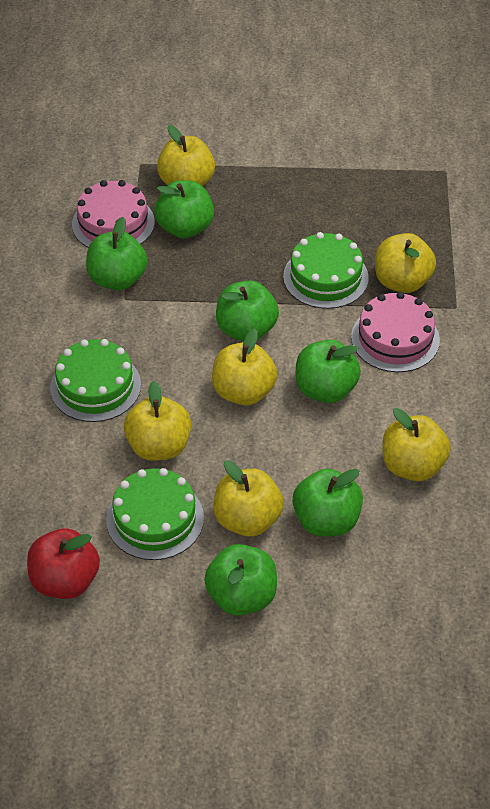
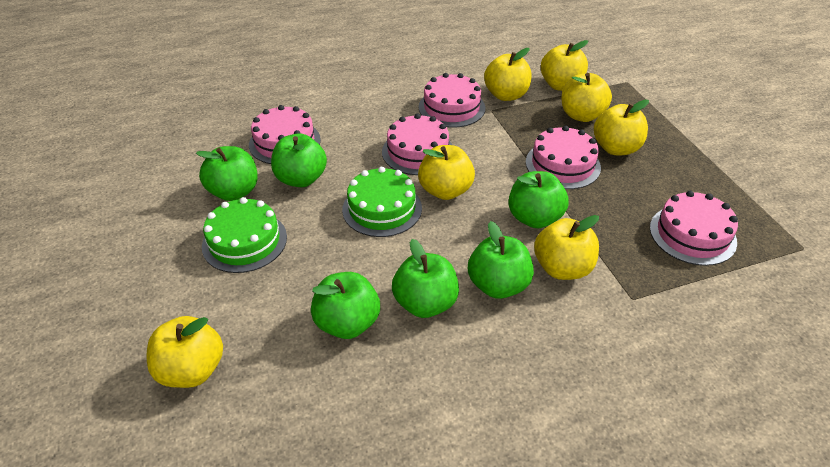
green cake: 3 -> 2
pink cake: 2 -> 5
red apple: 1 -> 0
yellow apple: 6 -> 7

